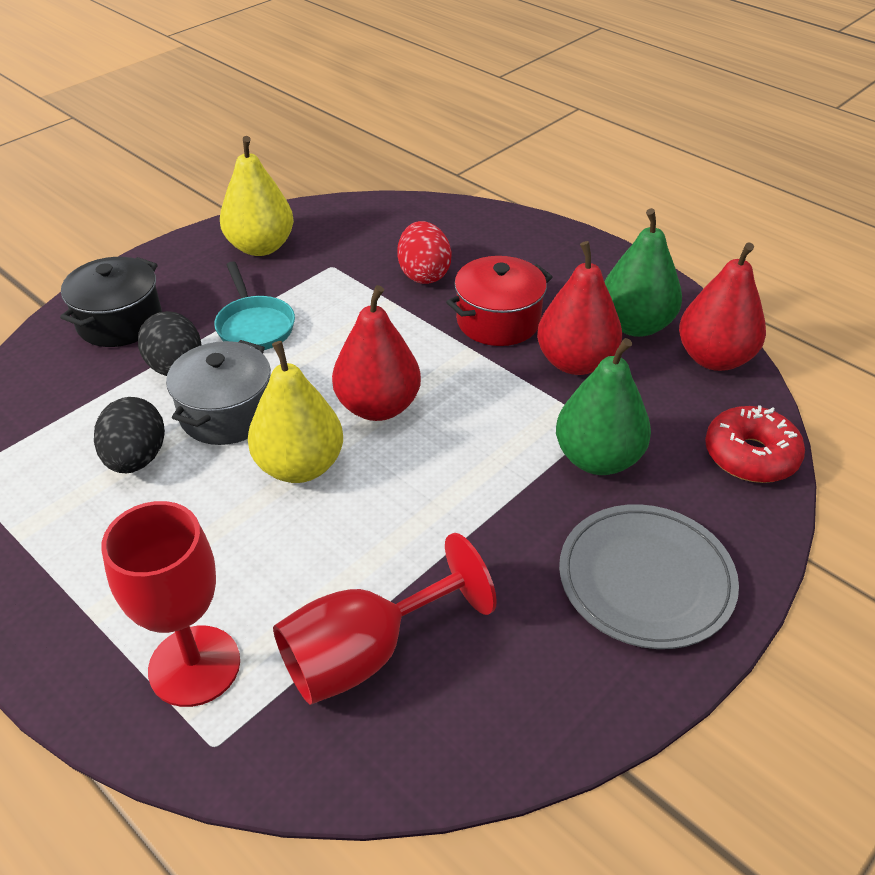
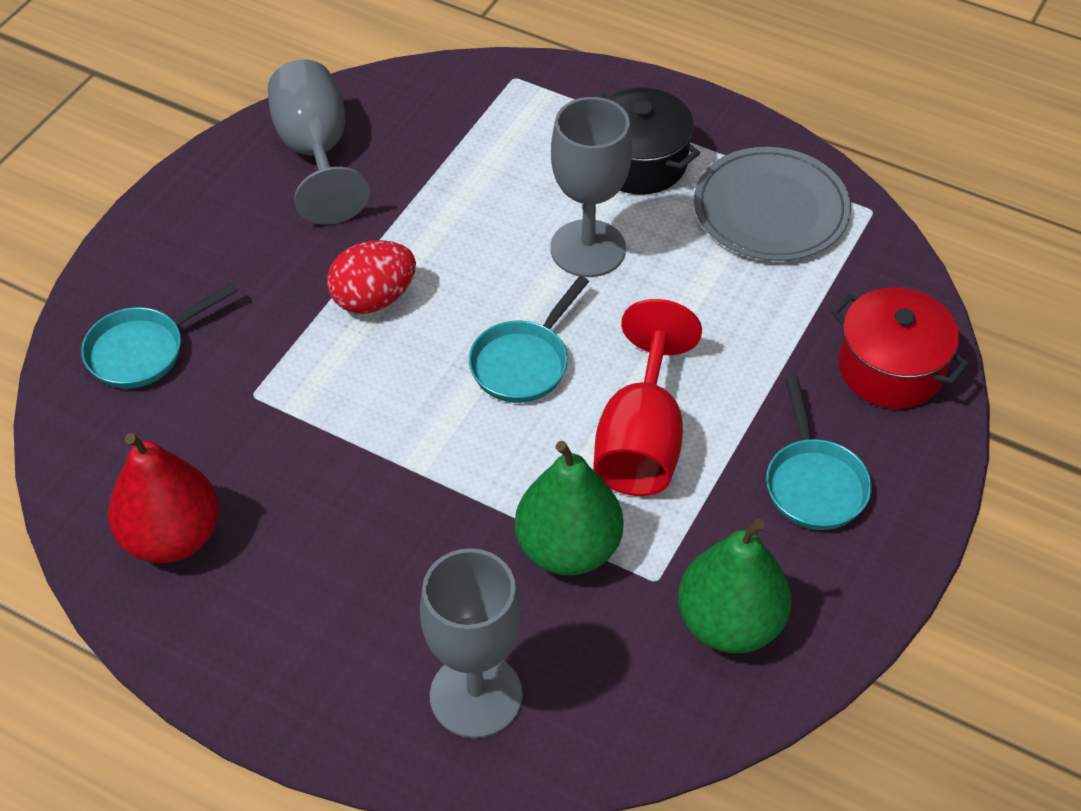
black egg: 2 -> 0
grey goblet: 0 -> 3
grey pot: 1 -> 0
red donut: 1 -> 0
red goblet: 2 -> 1
red pear: 3 -> 1
turquoise pan: 1 -> 3
yellow pear: 2 -> 0

